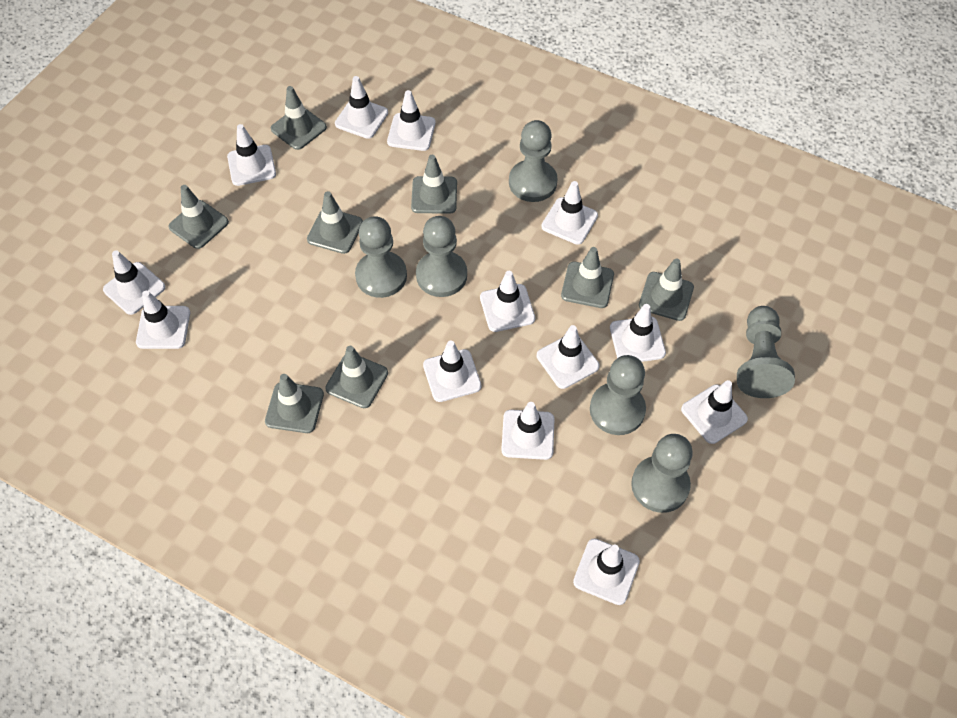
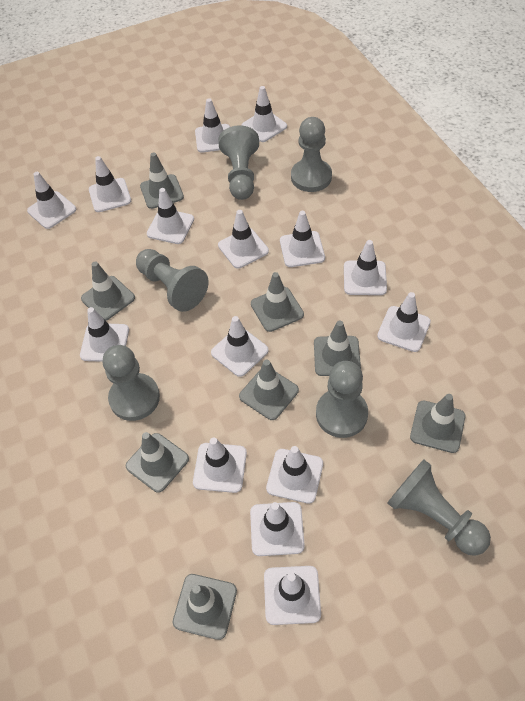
white traffic cone: 13 -> 15

